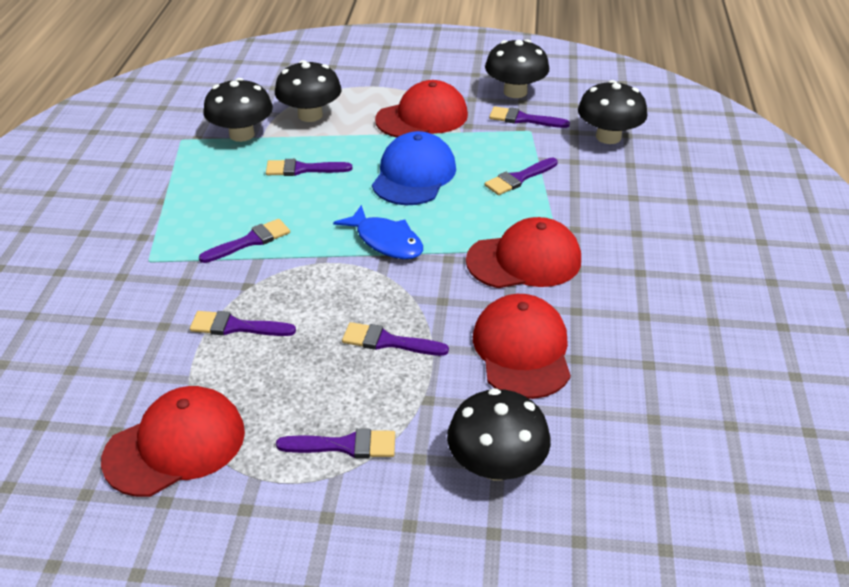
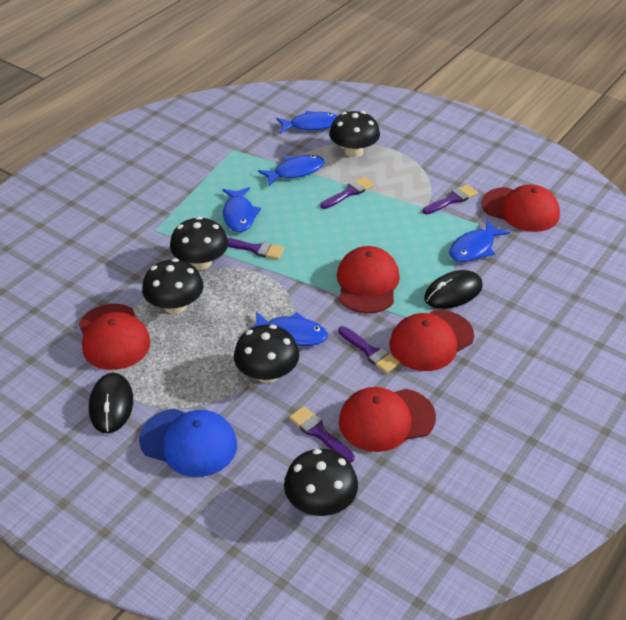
black mouse: 0 -> 2
blue fish: 1 -> 5
purple brush: 7 -> 5
red cap: 4 -> 5

